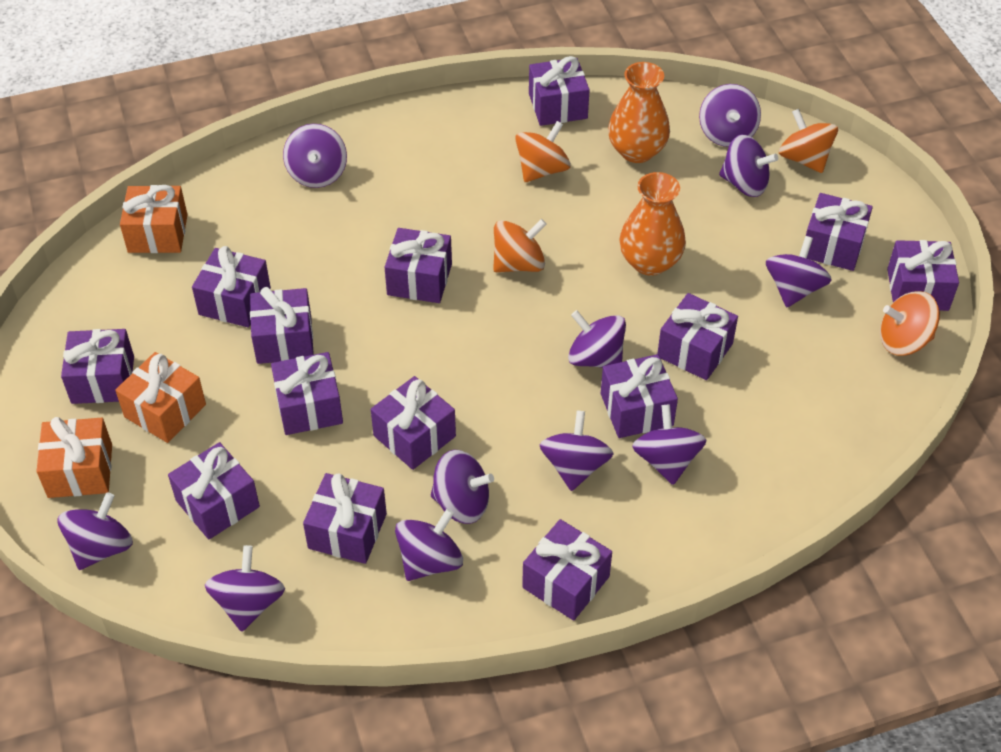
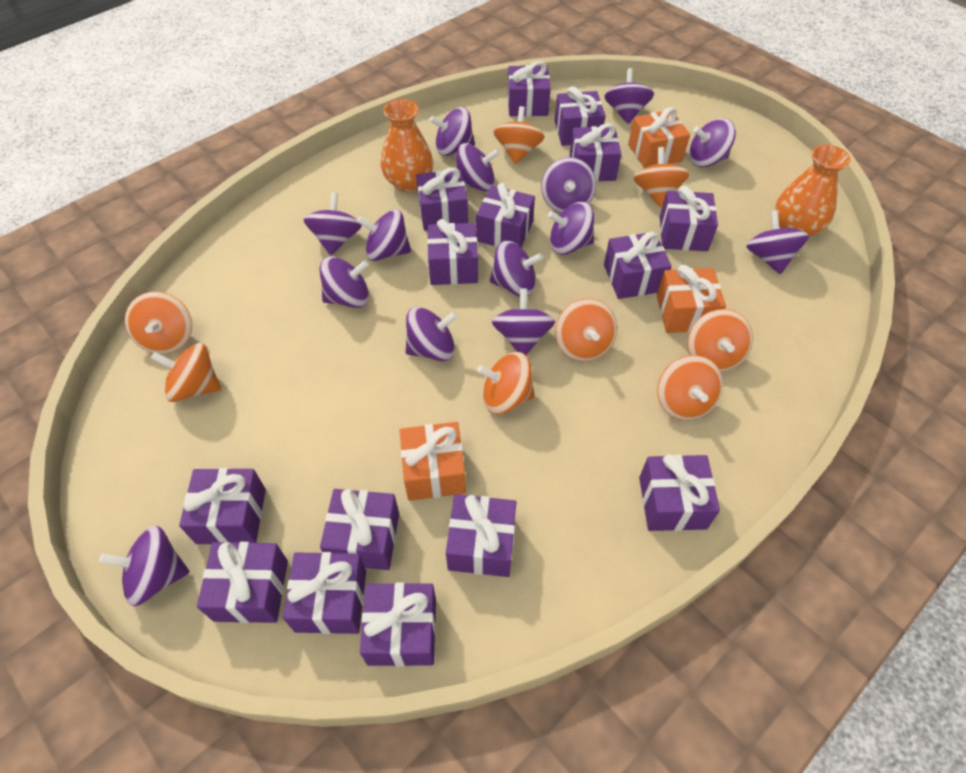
orange spinning top: 4 -> 8
purple gift: 14 -> 15
purple spinning top: 11 -> 14

